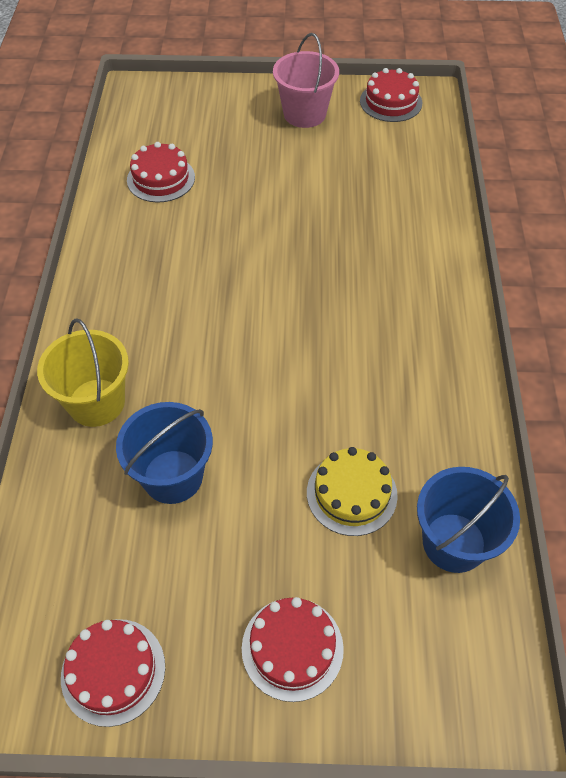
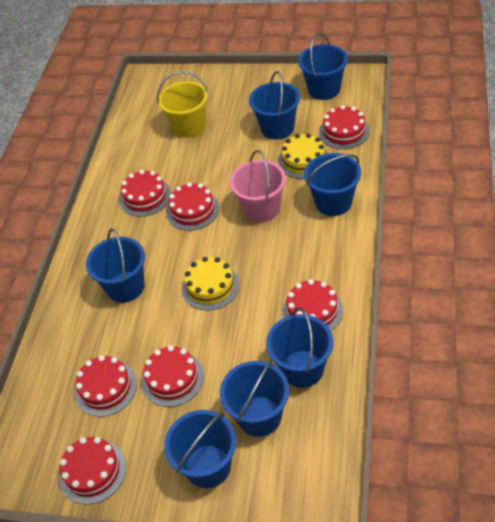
blue bucket: 2 -> 7
red cake: 4 -> 7
yellow cake: 1 -> 2

